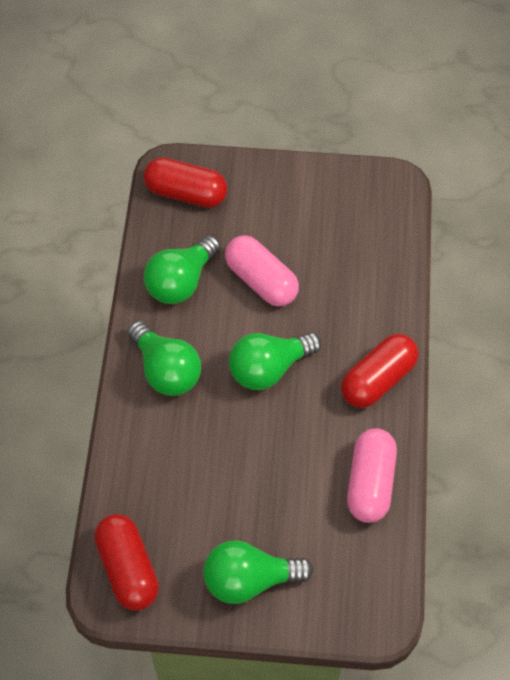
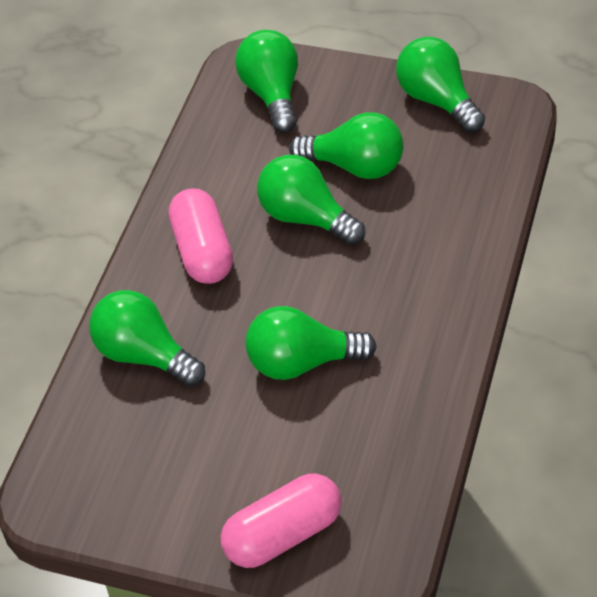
green light bulb: 4 -> 6
red capsule: 3 -> 0

